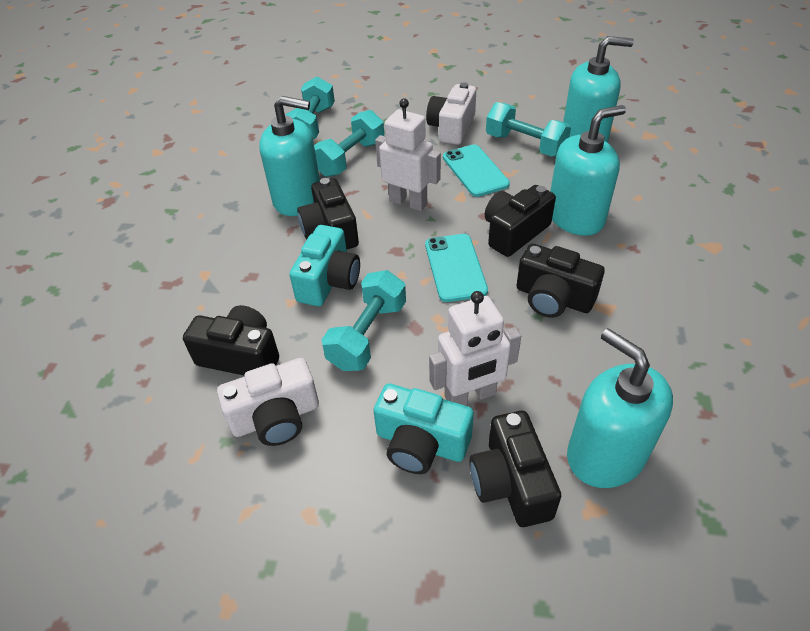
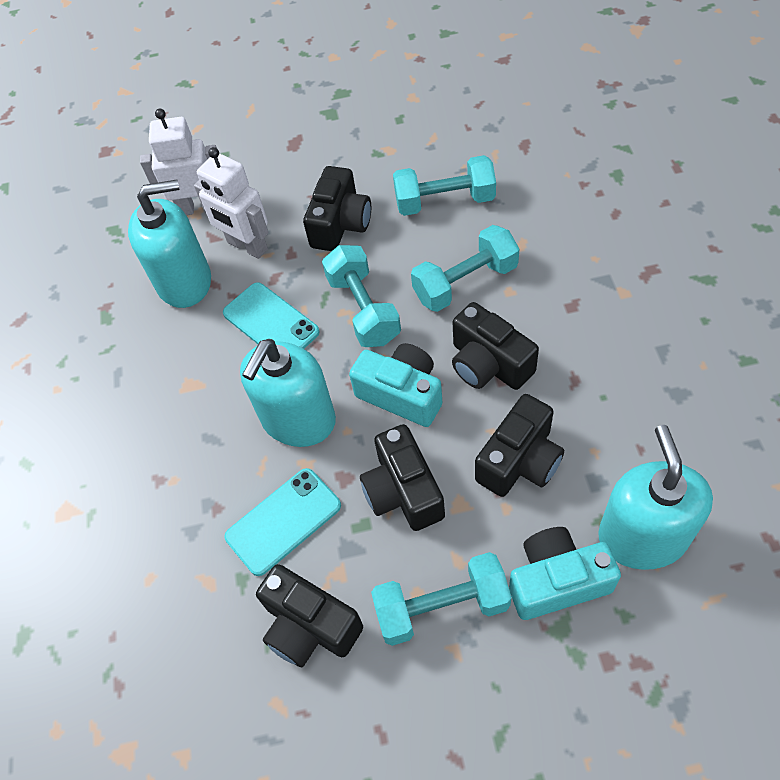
turquoise soap dispenser: 4 -> 3
white camera: 2 -> 0

